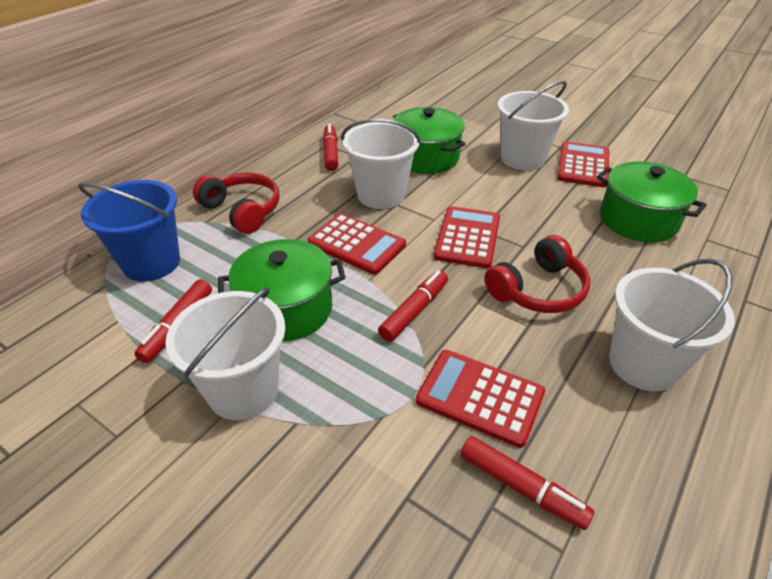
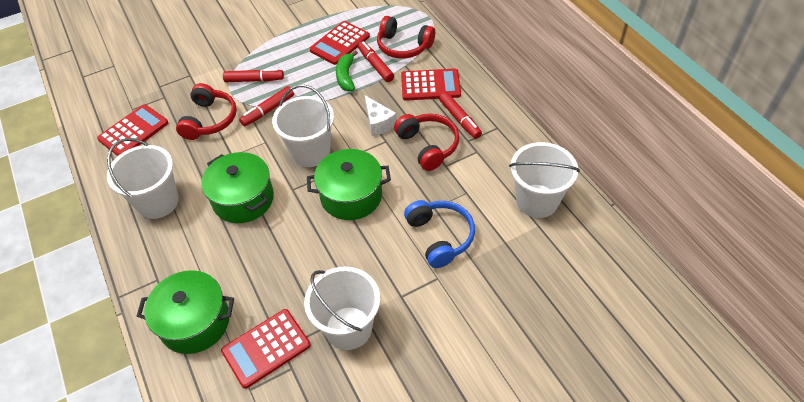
blue bucket: 1 -> 0
blue headphones: 0 -> 1
green banana: 0 -> 1
red headphones: 2 -> 3
white cheese: 0 -> 1

